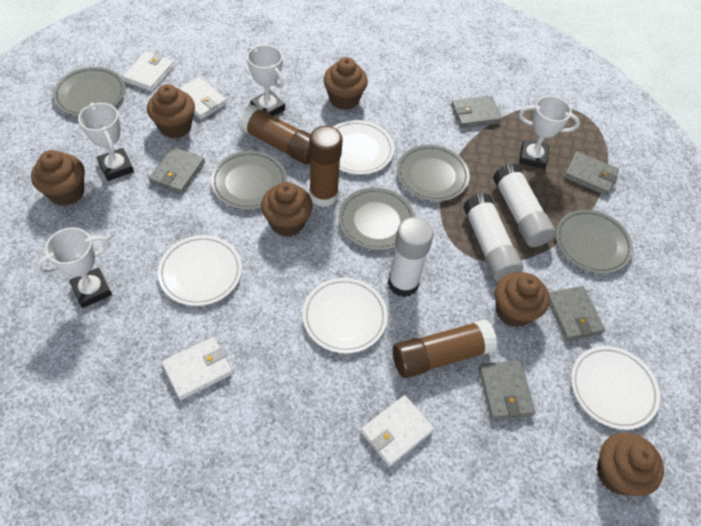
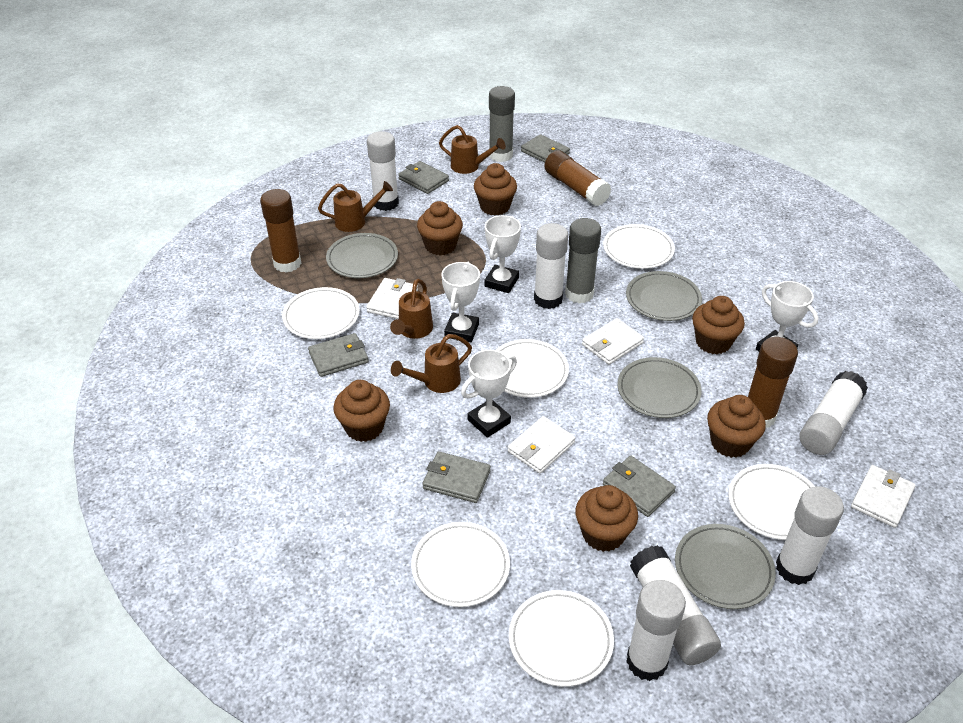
brown watering can: 0 -> 4
grey glue stick: 0 -> 2
grey plate: 5 -> 4
white glue stick: 3 -> 6
white plate: 4 -> 6

